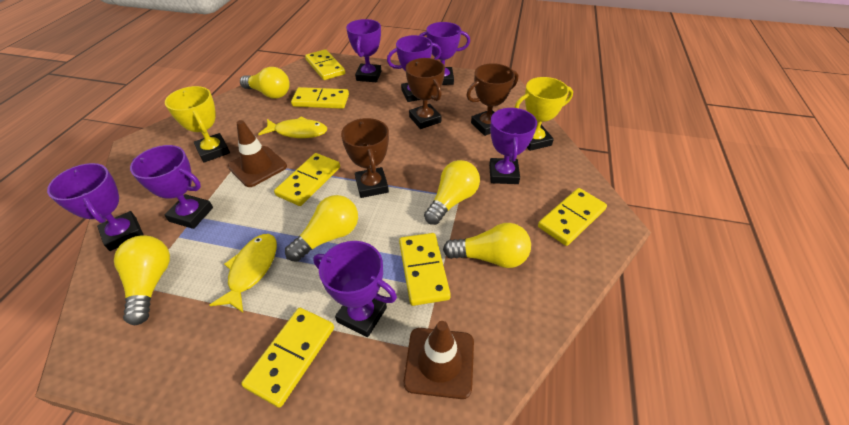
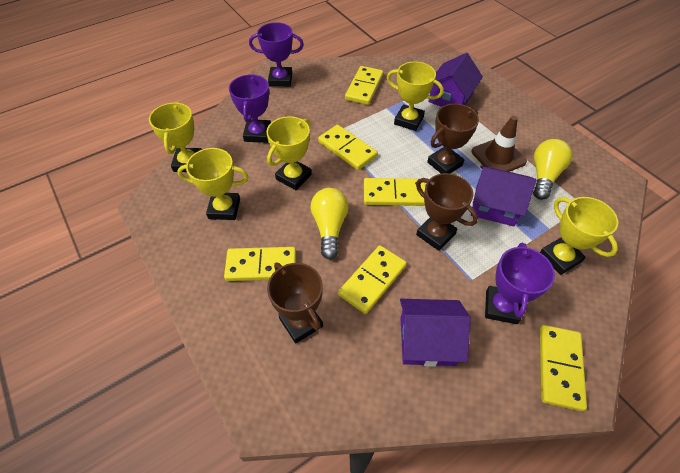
brown traffic cone: 2 -> 1
purple house: 0 -> 3
purple trophy: 7 -> 3
yellow fish: 2 -> 0
yellow light bulb: 5 -> 2
yellow trophy: 2 -> 5

